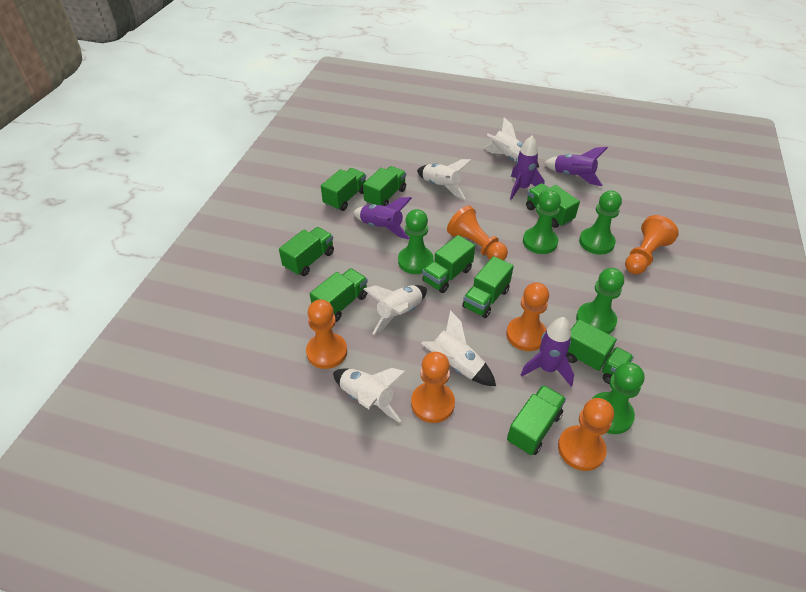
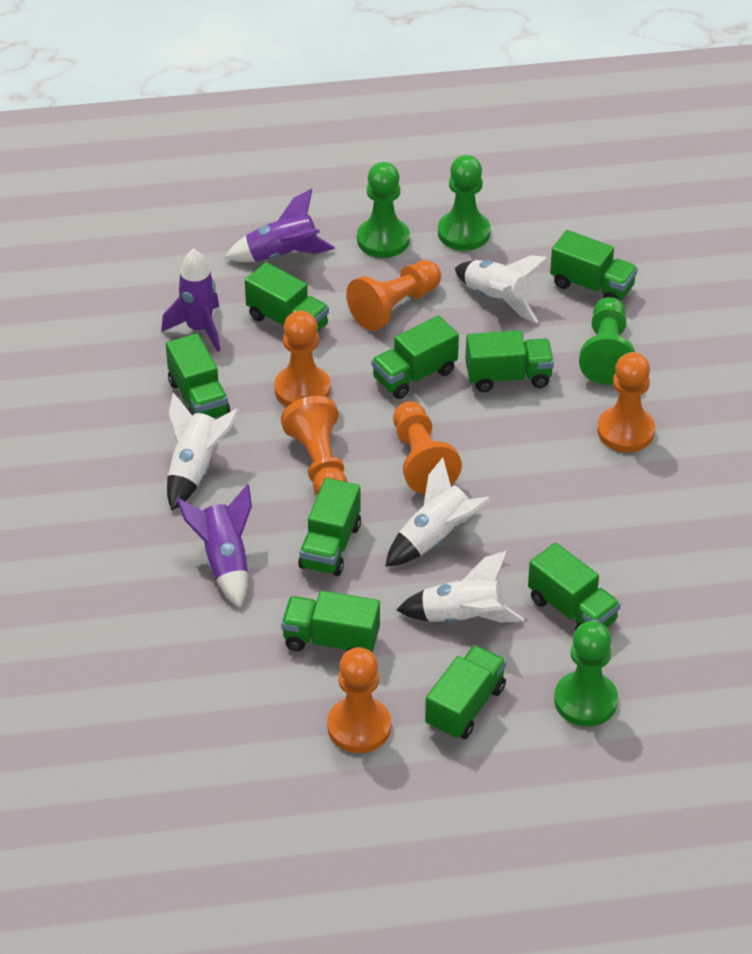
green pawn: 5 -> 4
purple rocket: 4 -> 3
white rocket: 5 -> 4

